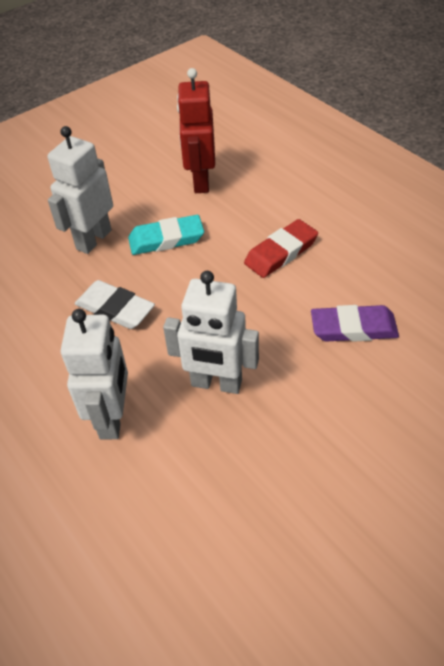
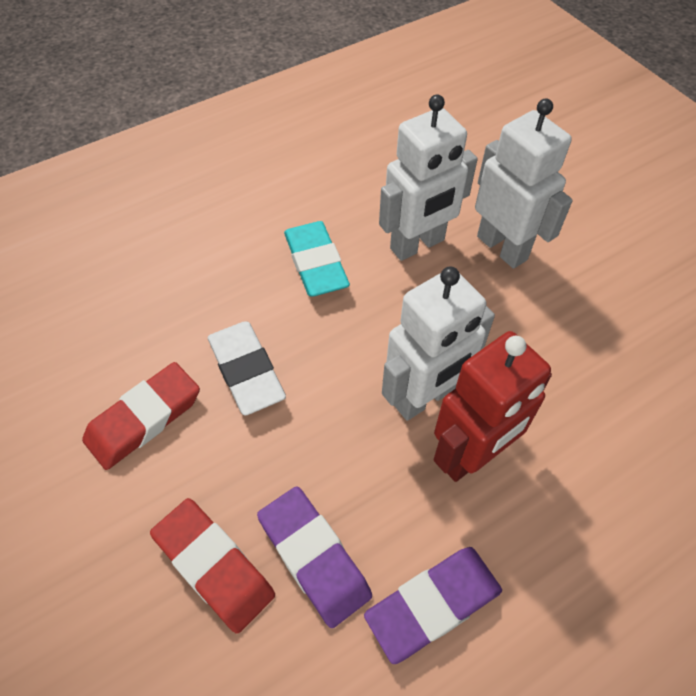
purple eraser: 1 -> 2
red eraser: 1 -> 2

